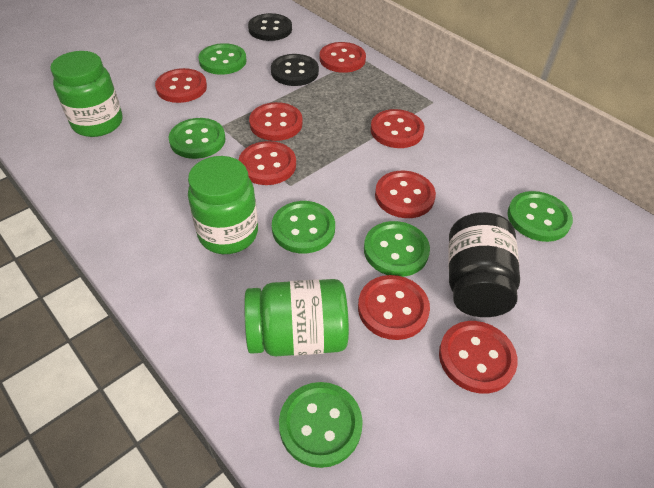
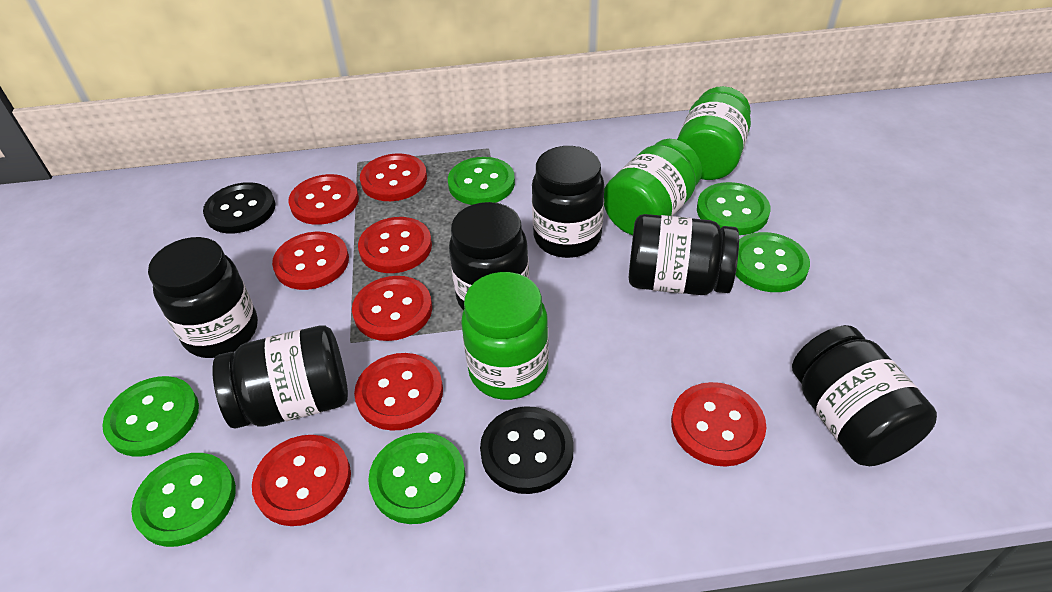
black jar: 1 -> 6

